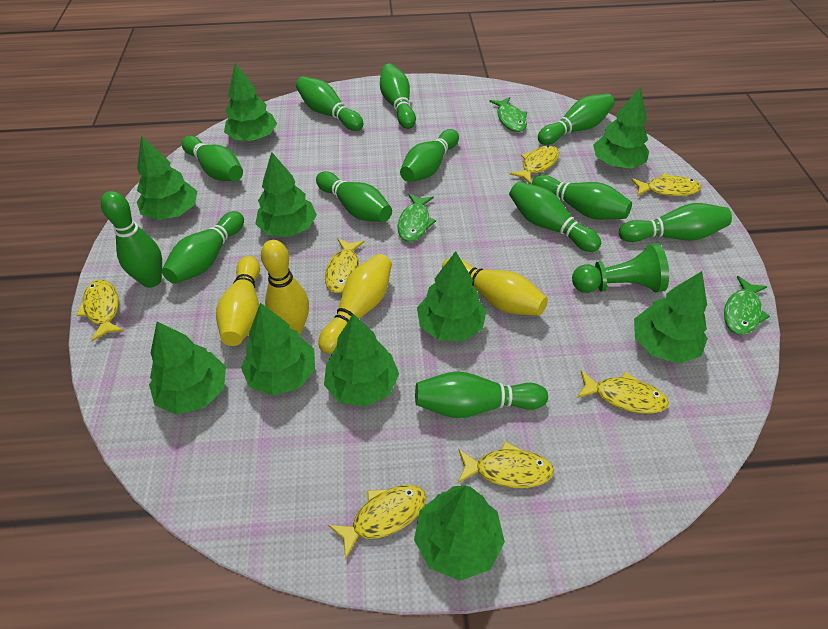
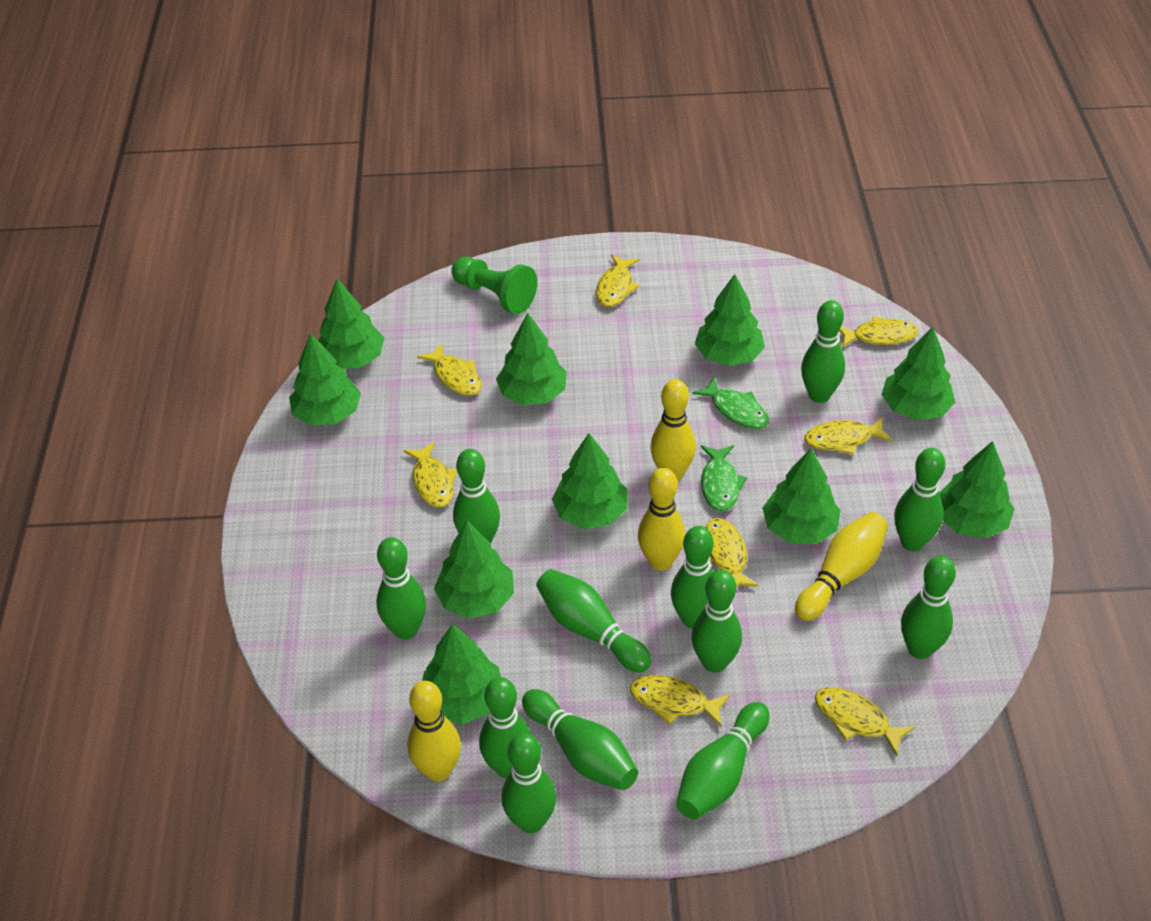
green fish: 3 -> 2
yellow fish: 7 -> 8

